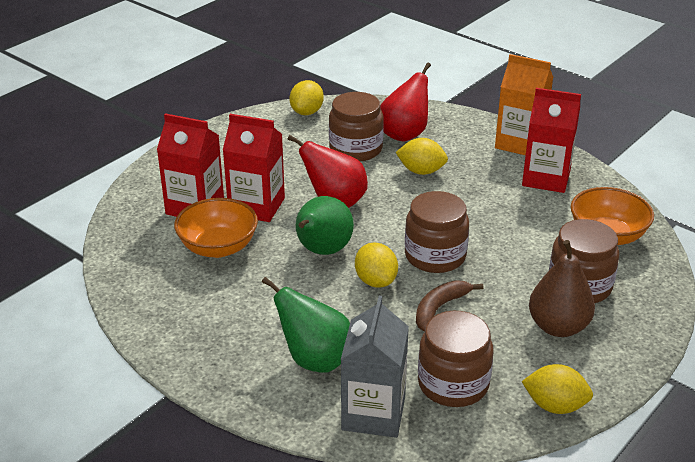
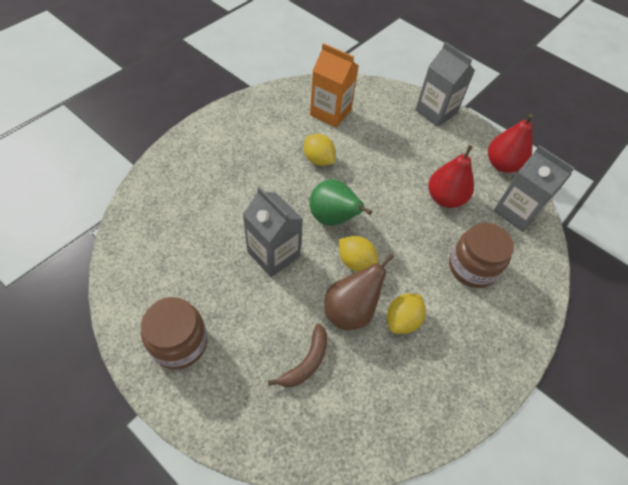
brown jar: 4 -> 2
green pear: 2 -> 1
grey carton: 1 -> 3
orange bowl: 2 -> 0
red carton: 3 -> 0
yellow lemon: 4 -> 3

